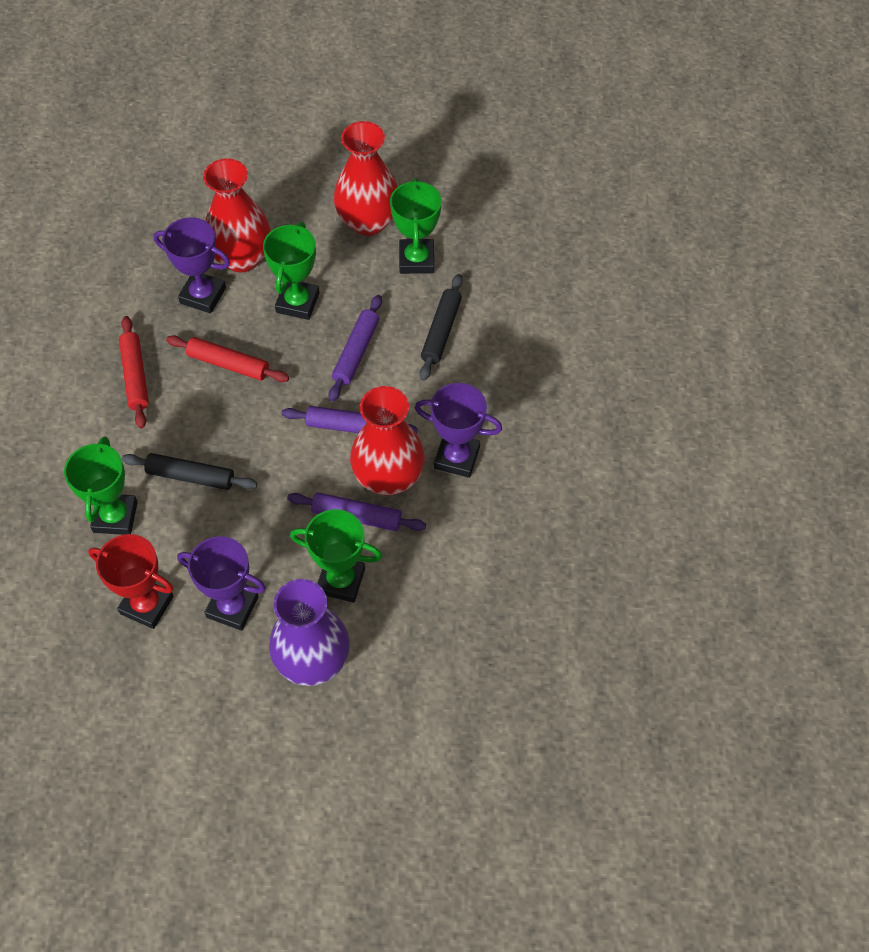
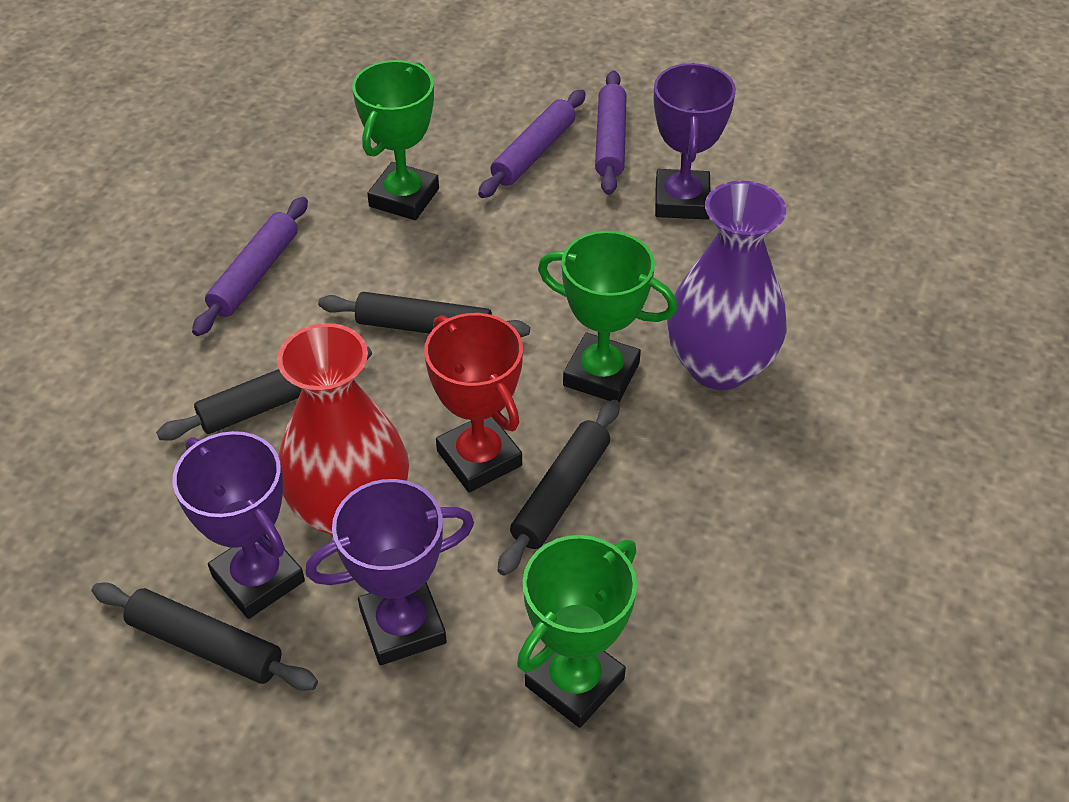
black rolling pin: 2 -> 4
green trophy: 4 -> 3
red rolling pin: 2 -> 0
red vase: 3 -> 1

